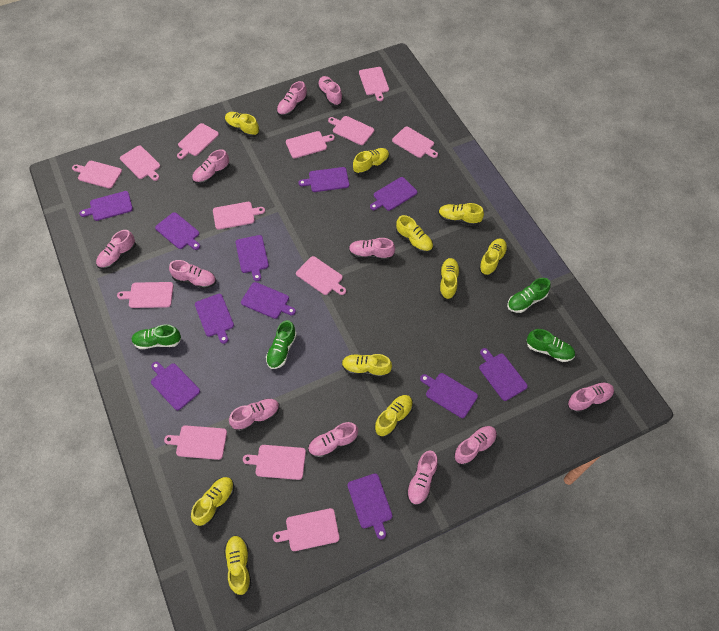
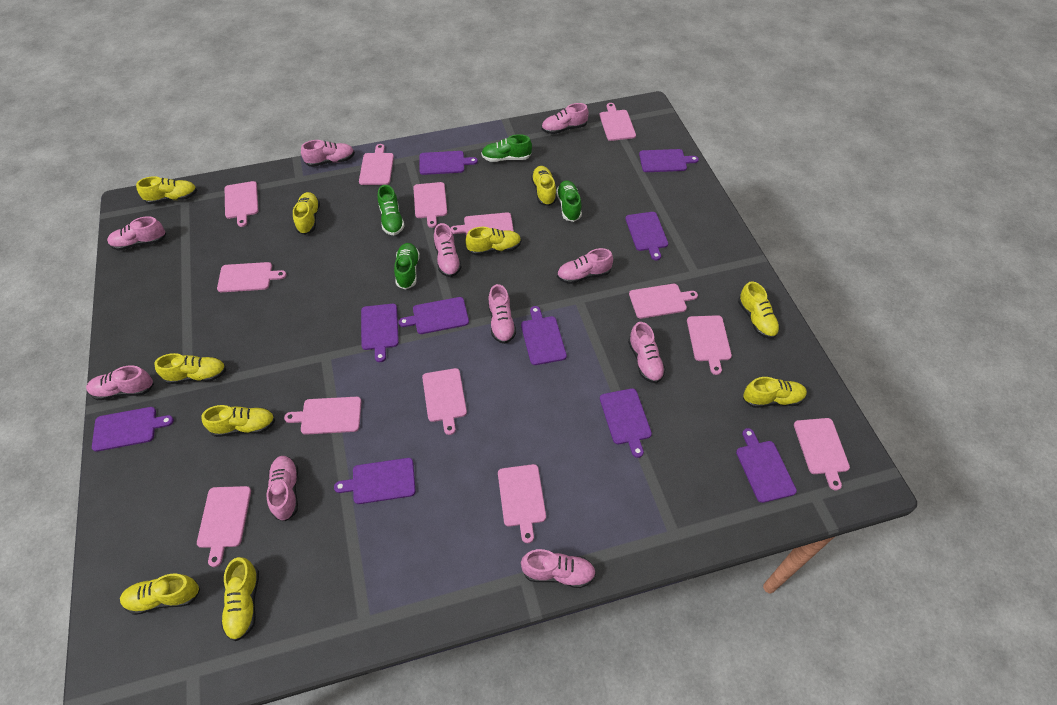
pink shoe: 11 -> 10
purple cutting board: 11 -> 10

